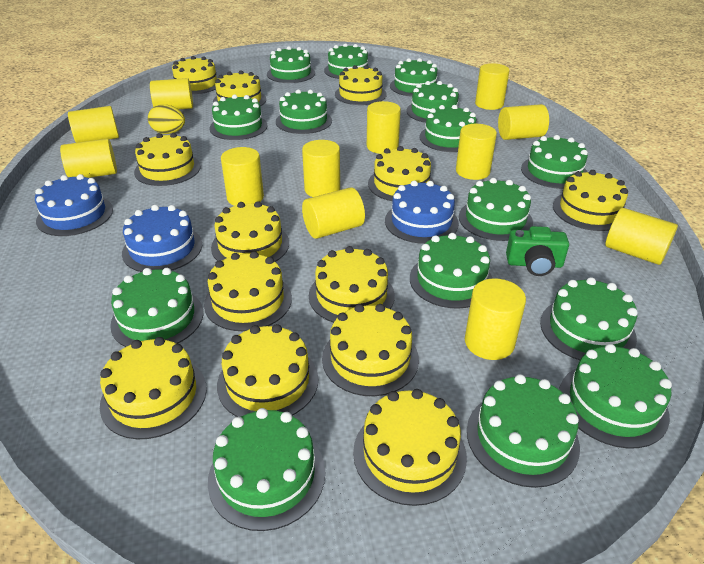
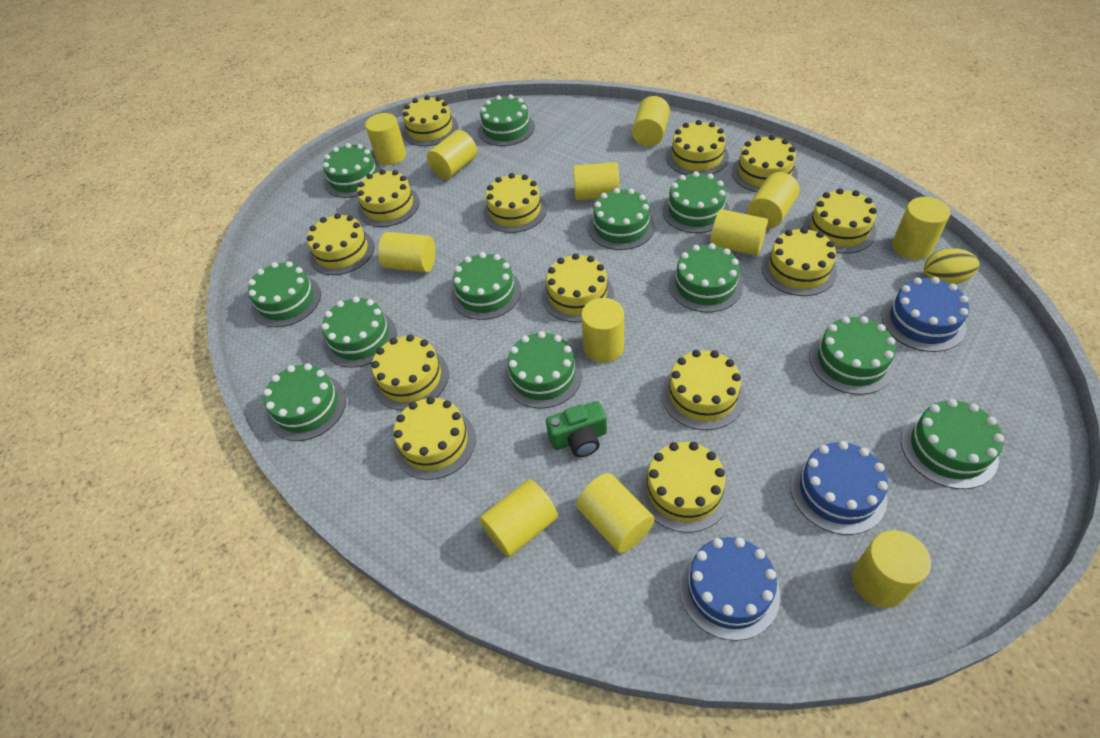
green cake: 15 -> 12

